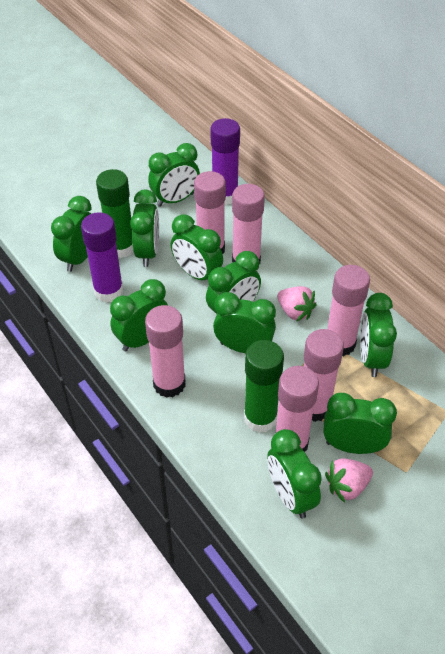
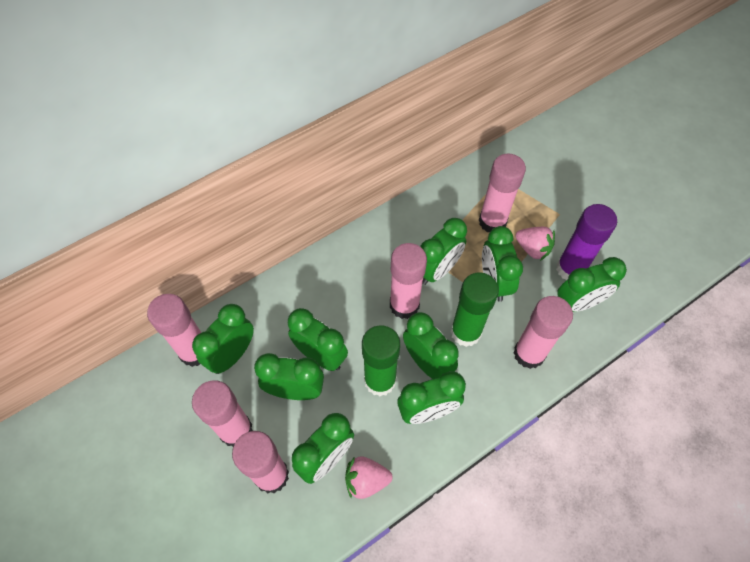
green clock: 10 -> 9
purple glue stick: 2 -> 1

